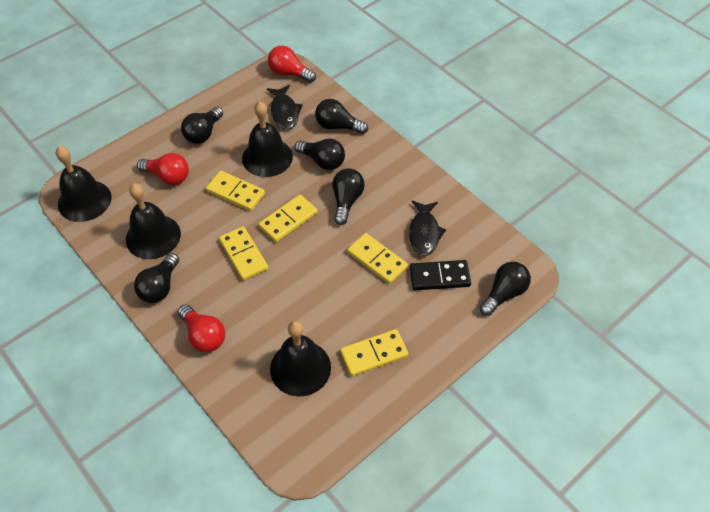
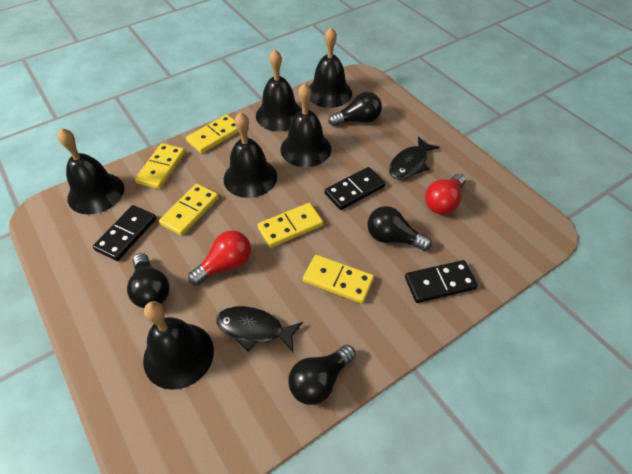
black bell: 4 -> 6
black domino: 1 -> 3
black light bulb: 6 -> 4
red light bulb: 3 -> 2

